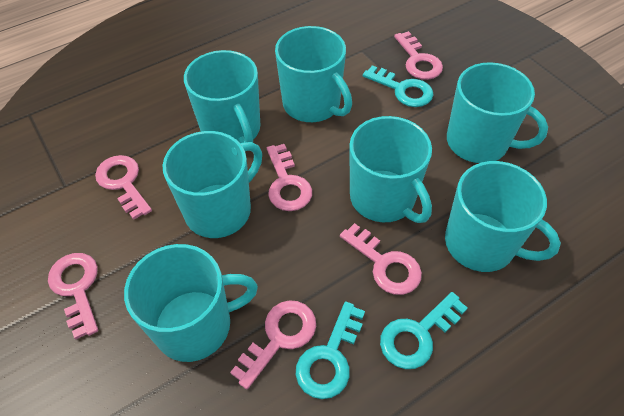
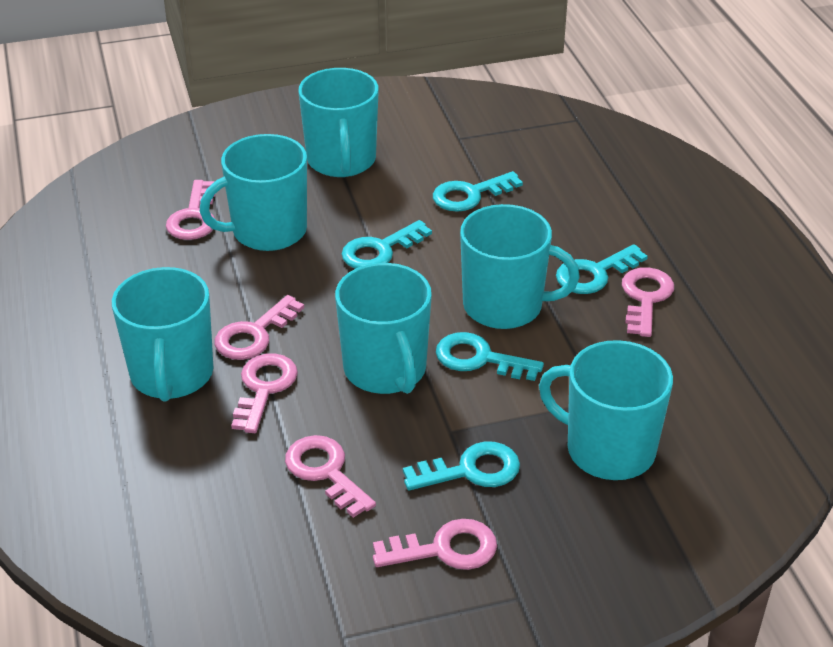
turquoise key: 3 -> 5
turquoise mug: 7 -> 6

